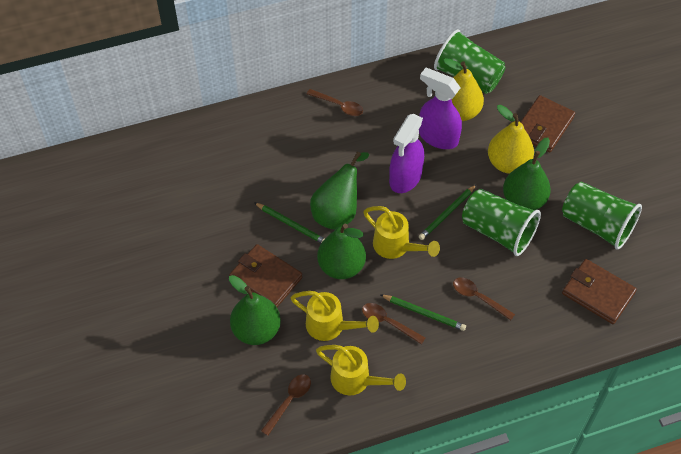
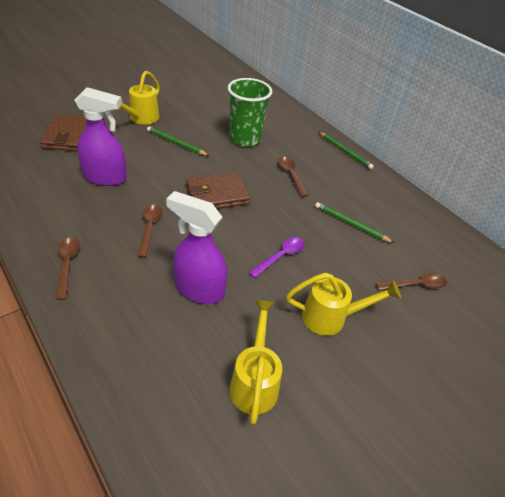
brown wallet: 3 -> 2
green cup: 3 -> 1
green pear: 4 -> 0
purple spoon: 0 -> 1
yellow pear: 2 -> 0

